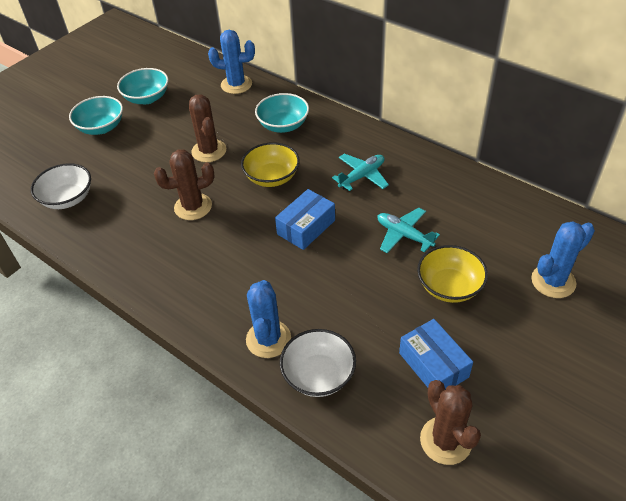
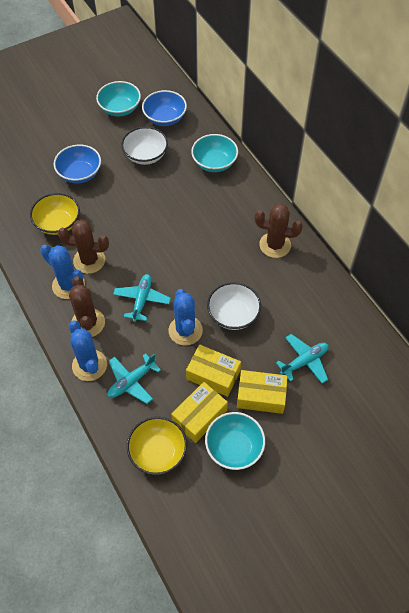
blue bowl: 0 -> 2
blue box: 2 -> 0
turquoise plane: 2 -> 3
yellow box: 0 -> 3

